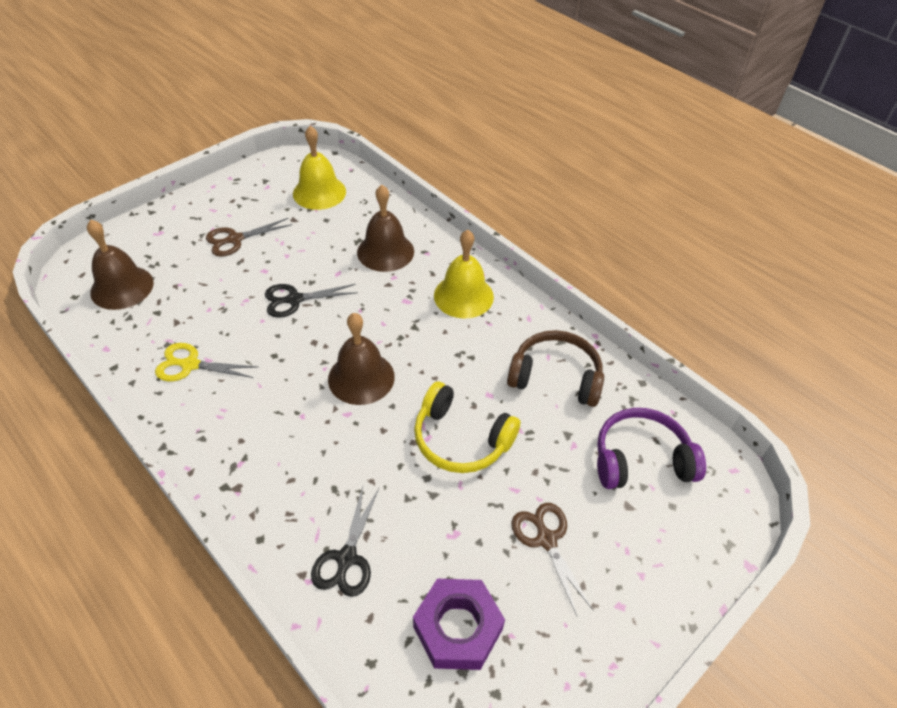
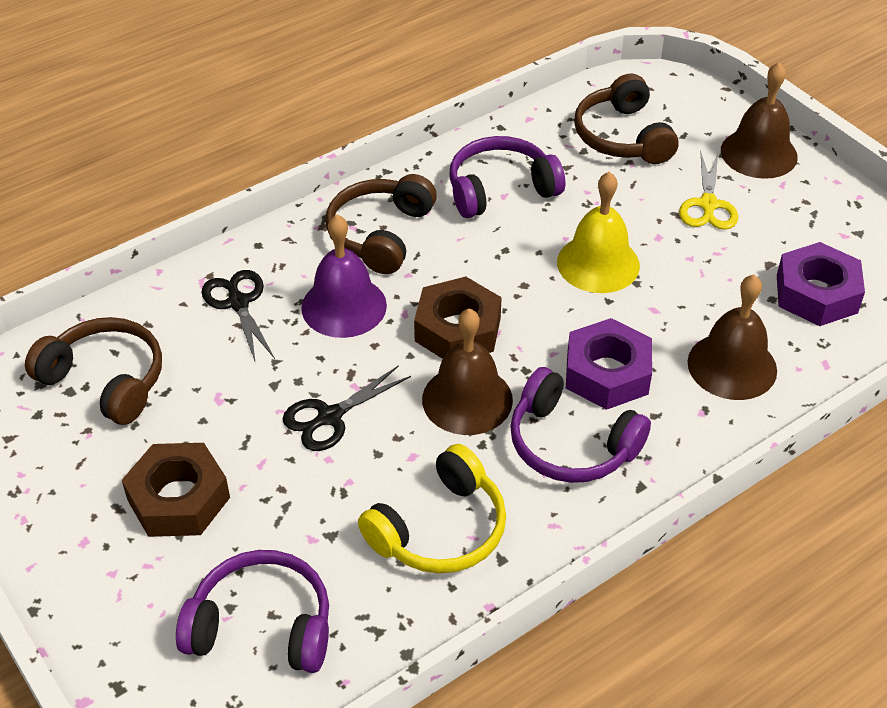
brown headphones: 1 -> 3
brown nut: 0 -> 2
brown scissors: 2 -> 0
purple bell: 0 -> 1
purple headphones: 1 -> 3
purple nut: 1 -> 2
yellow bell: 2 -> 1

